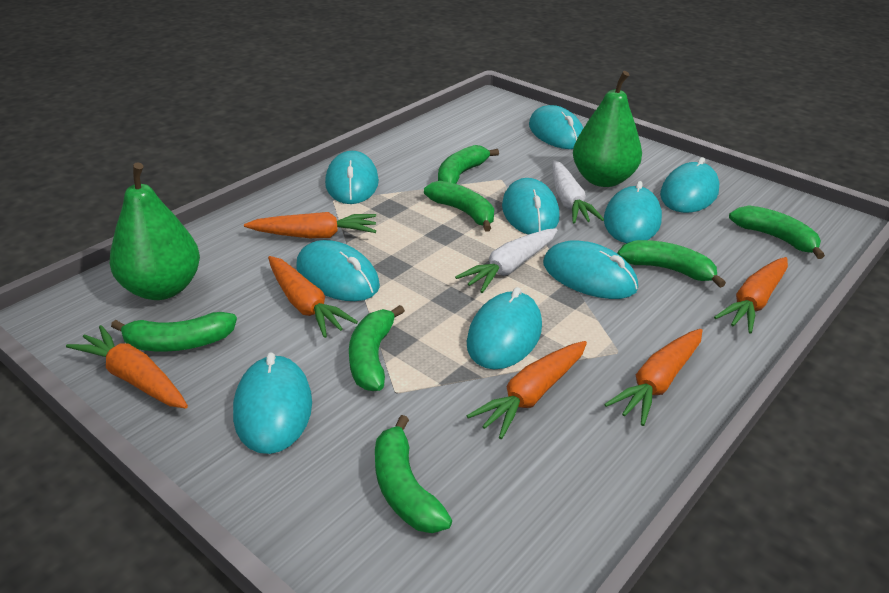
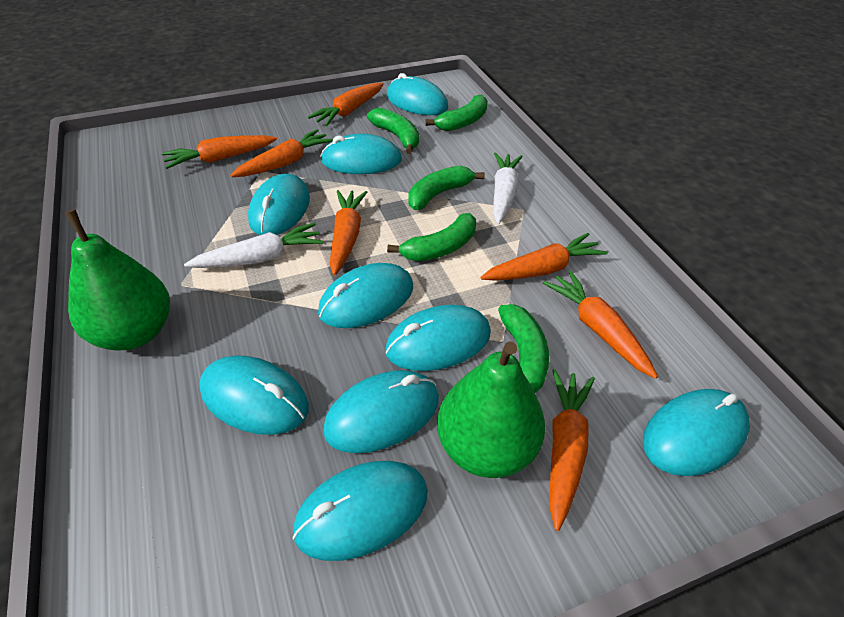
green banana: 7 -> 5
orange carrot: 6 -> 7

